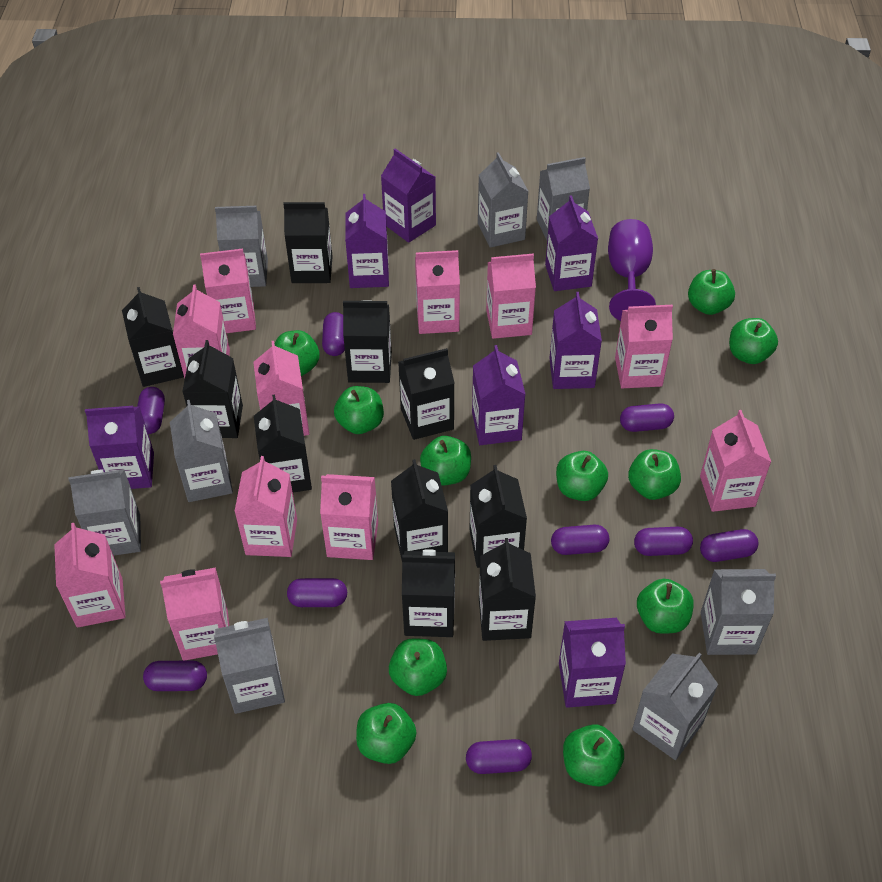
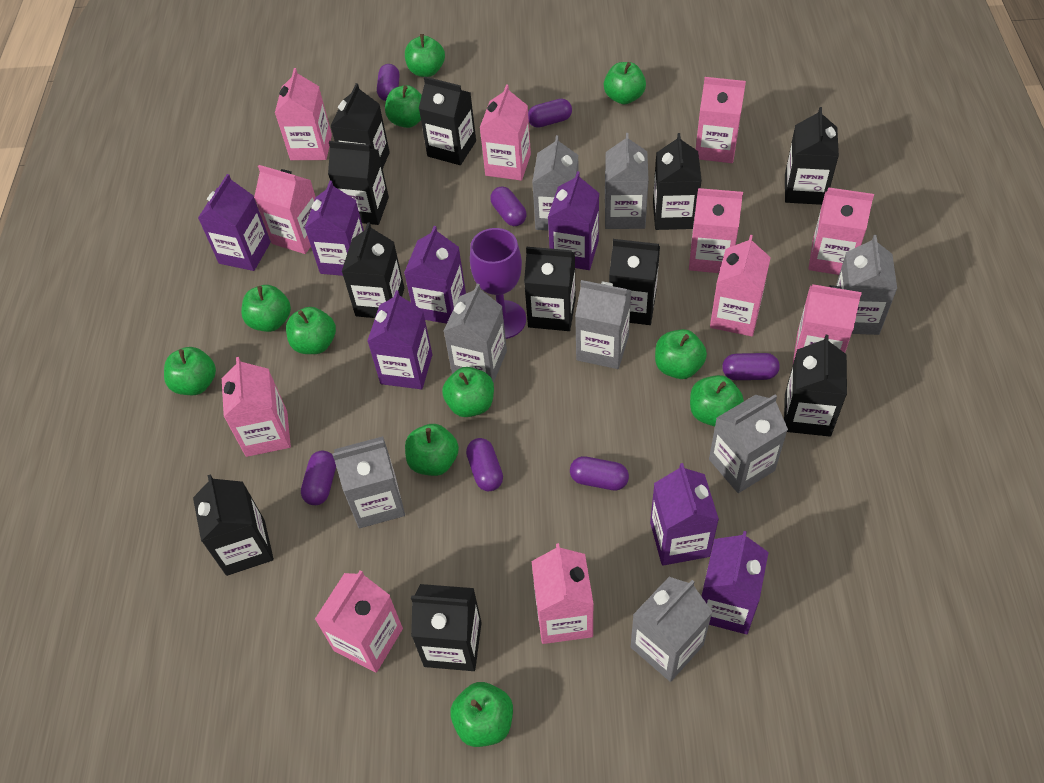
black carton: 10 -> 11
purple capsule: 9 -> 7

